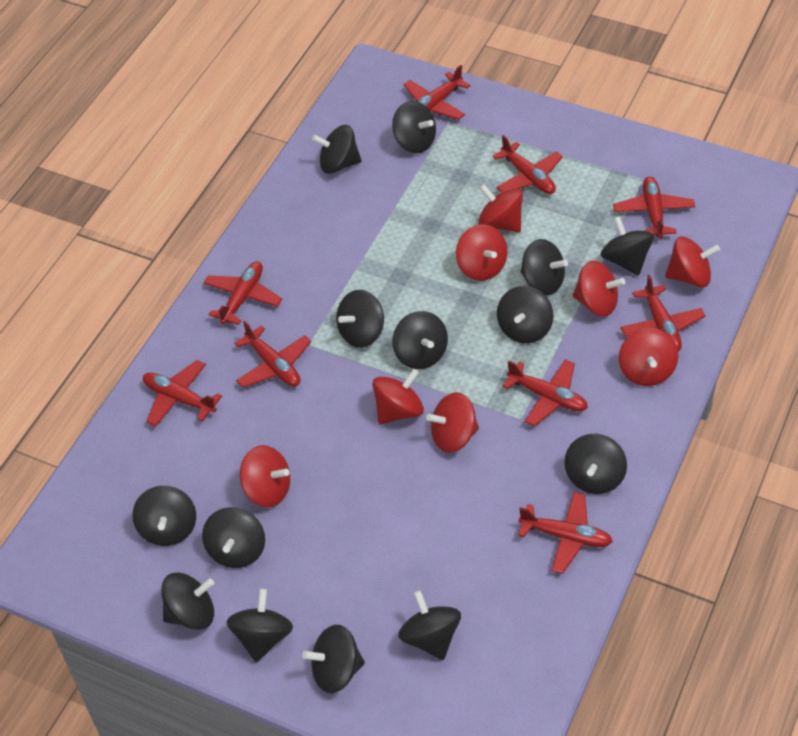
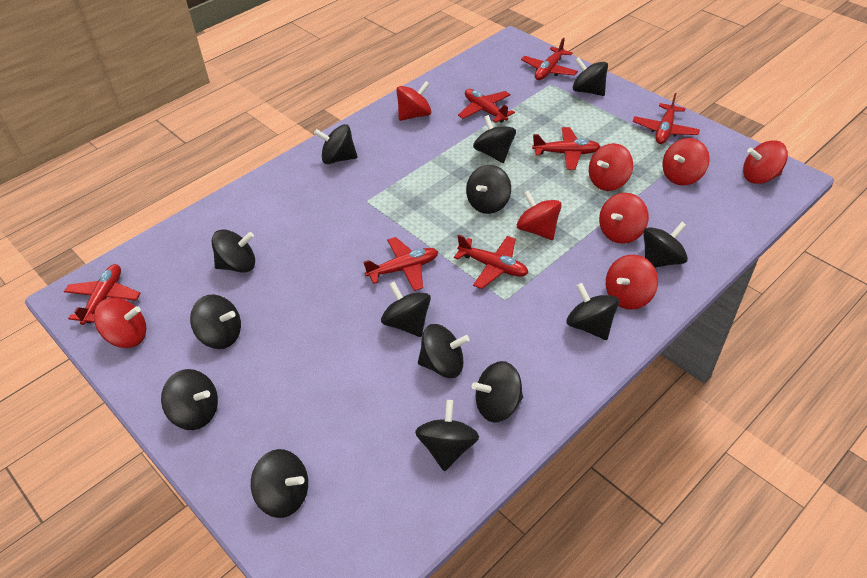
red plane: 9 -> 7

